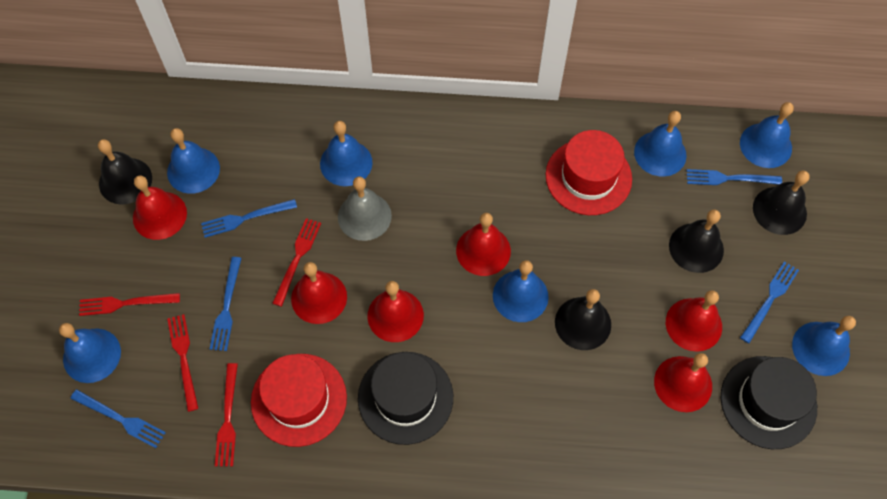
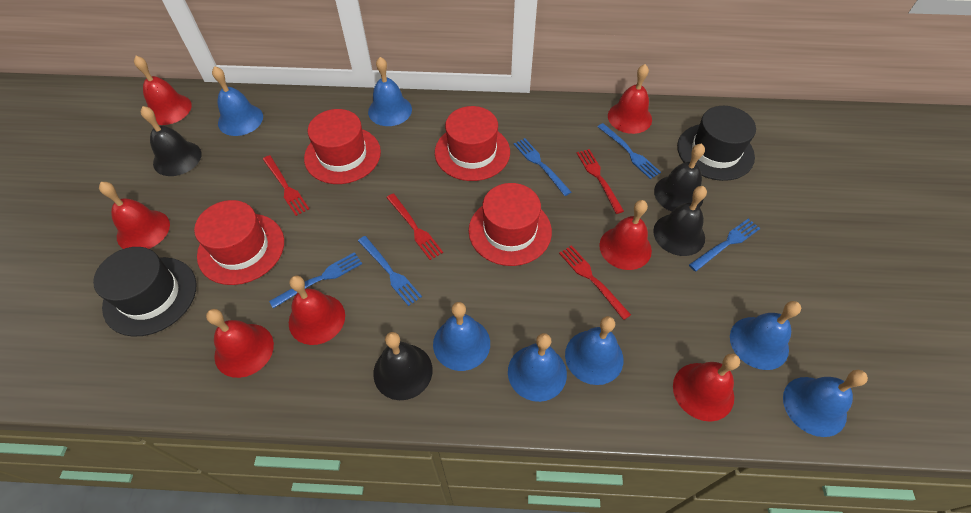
grey bell: 1 -> 0
red bell: 6 -> 7
red hat: 2 -> 4

